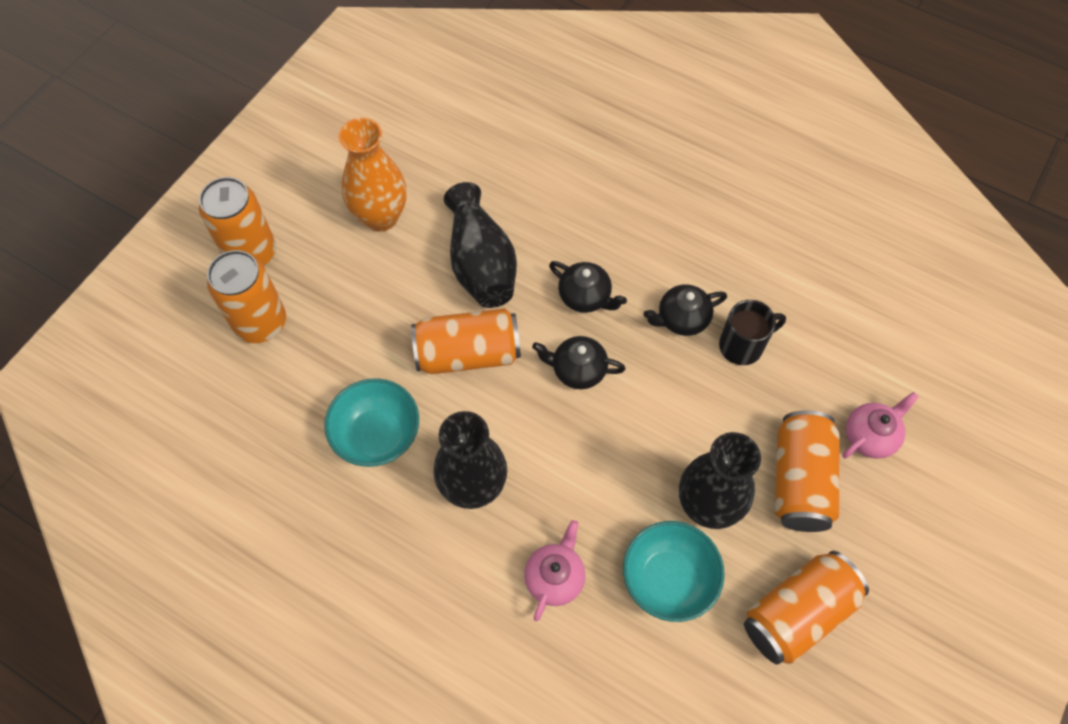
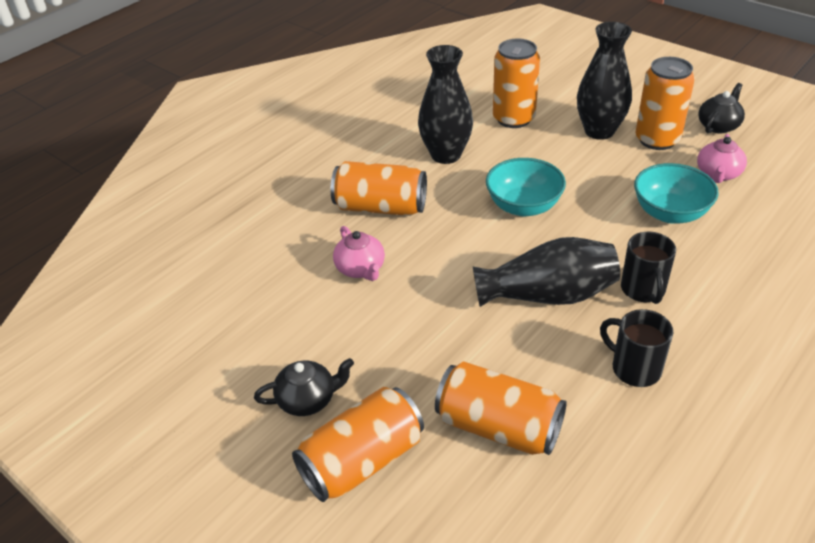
black mug: 1 -> 2
black teapot: 3 -> 2
orange vase: 1 -> 0

